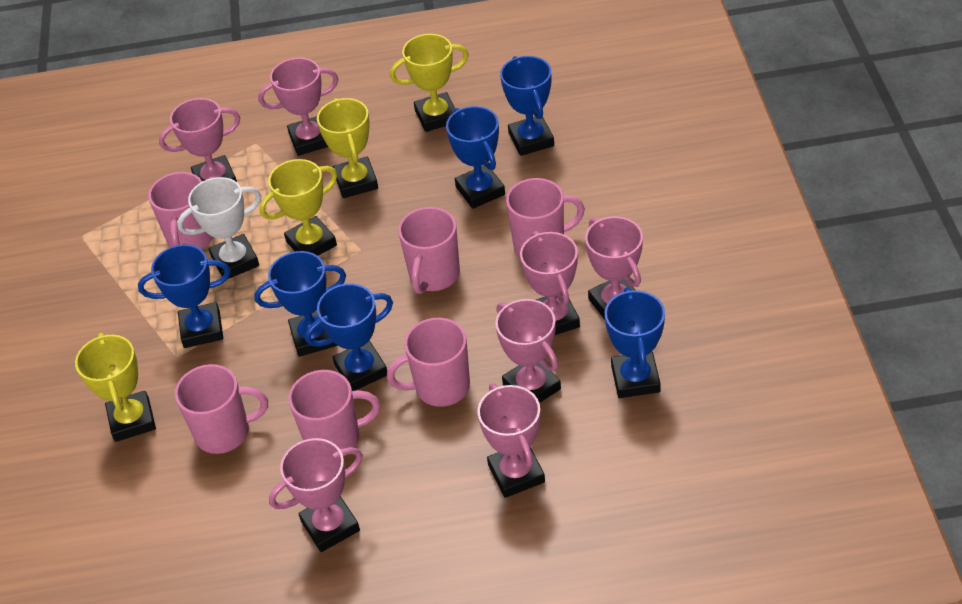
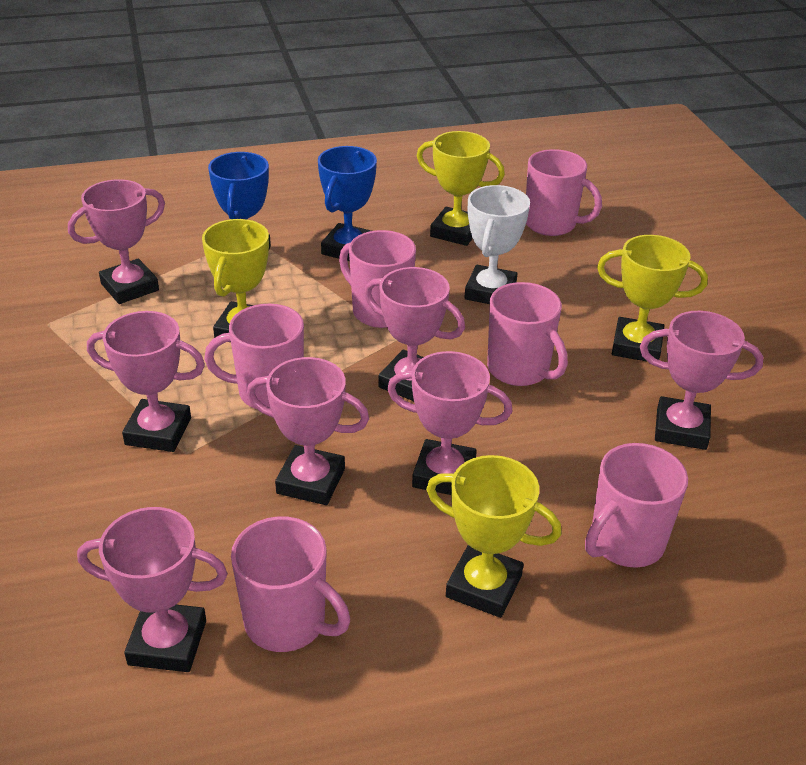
blue trophy: 6 -> 2

